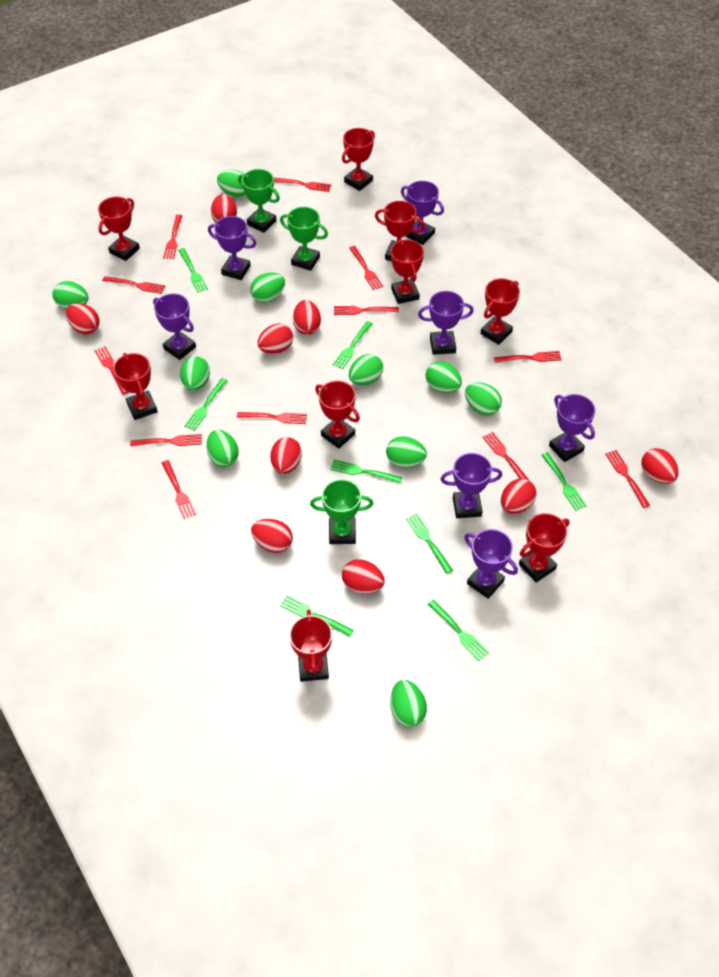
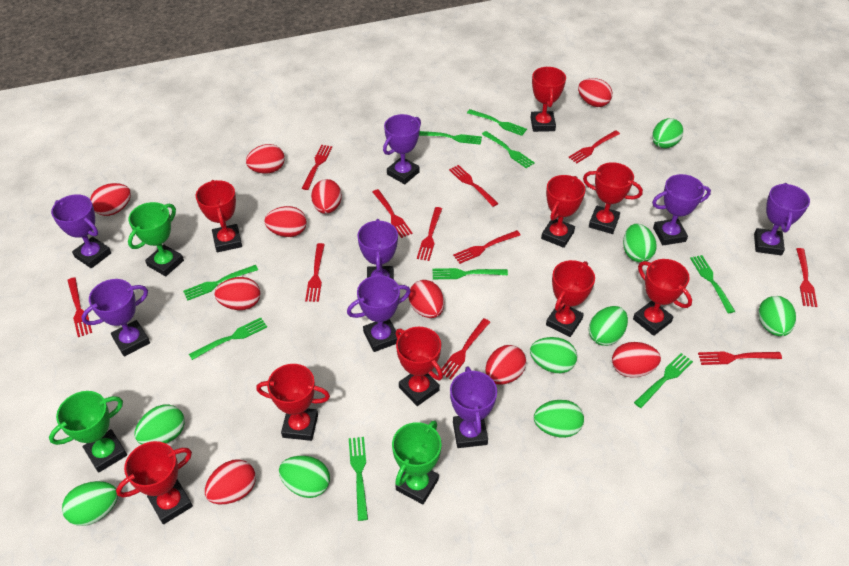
green egg: 10 -> 9
green fork: 8 -> 9
purple trophy: 7 -> 8
red egg: 9 -> 10
red fork: 12 -> 11

